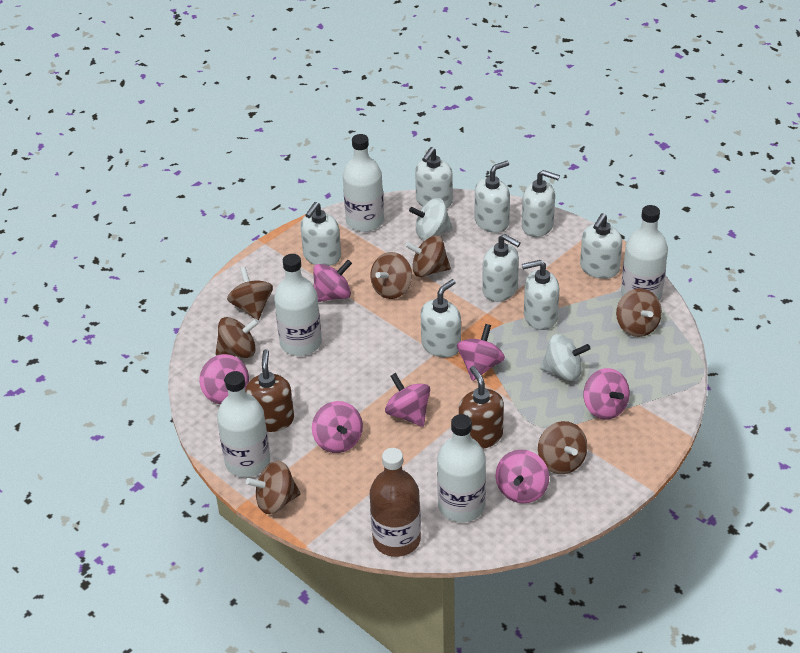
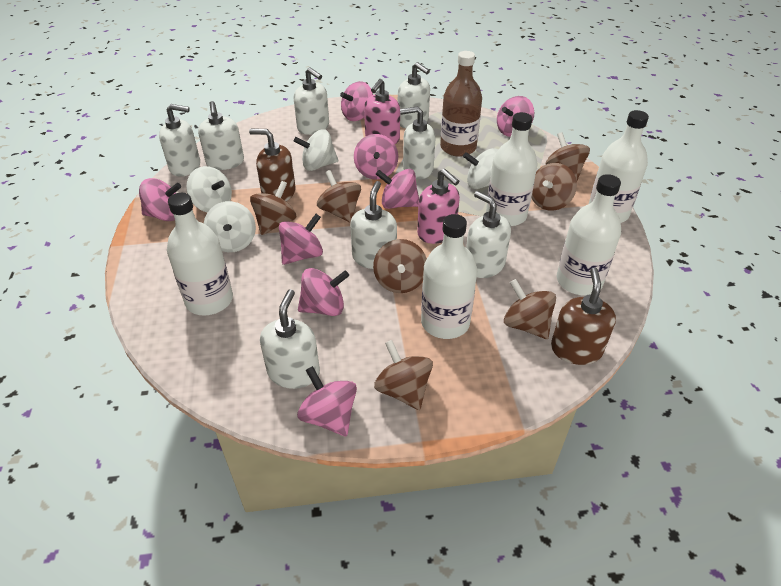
pink soap dispenser: 0 -> 2
pink spinning top: 7 -> 8
white spinning top: 2 -> 4

